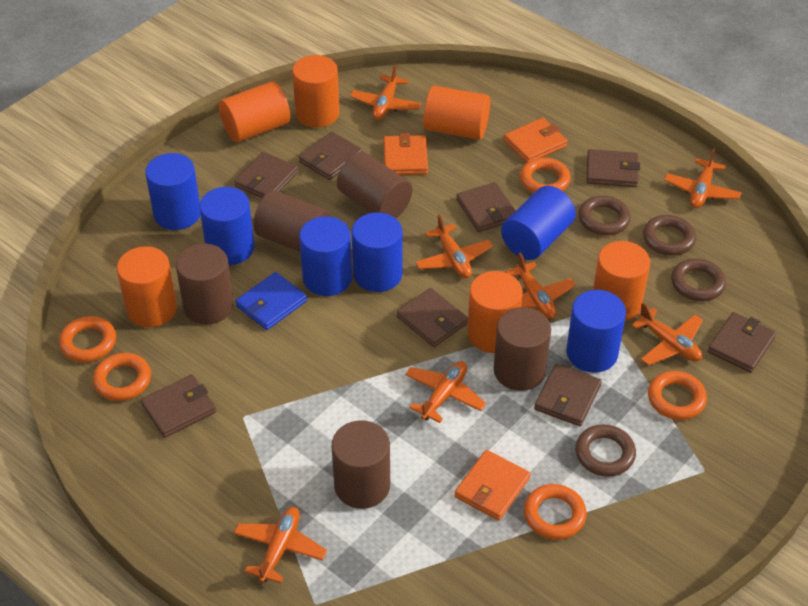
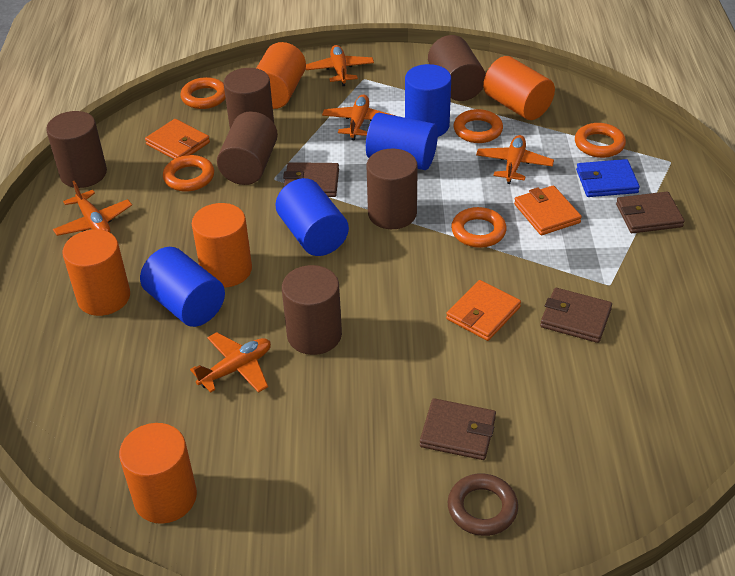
blue cylinder: 6 -> 4
brown cylinder: 5 -> 6
brown ring: 4 -> 1
brown wallet: 8 -> 4
orange cylinder: 6 -> 5
orange plane: 7 -> 5

